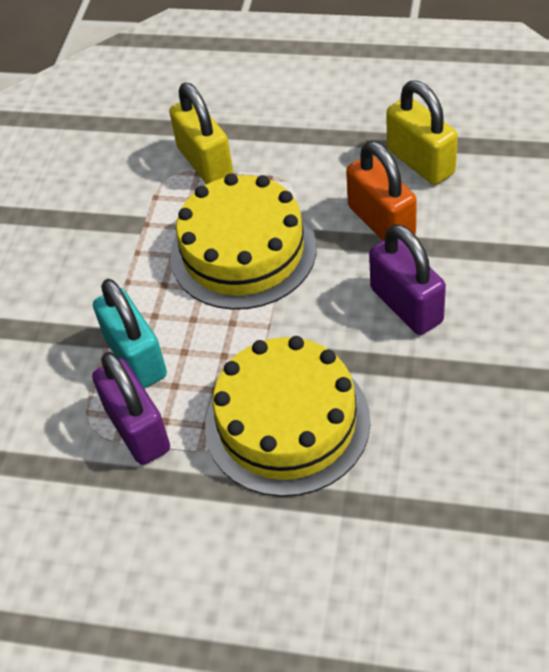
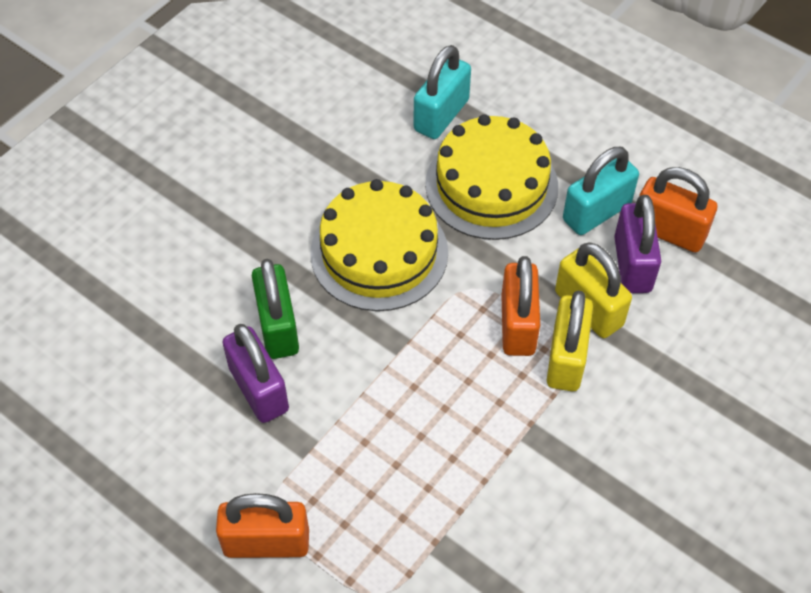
green padlock: 0 -> 1
orange padlock: 1 -> 3
turquoise padlock: 1 -> 2

